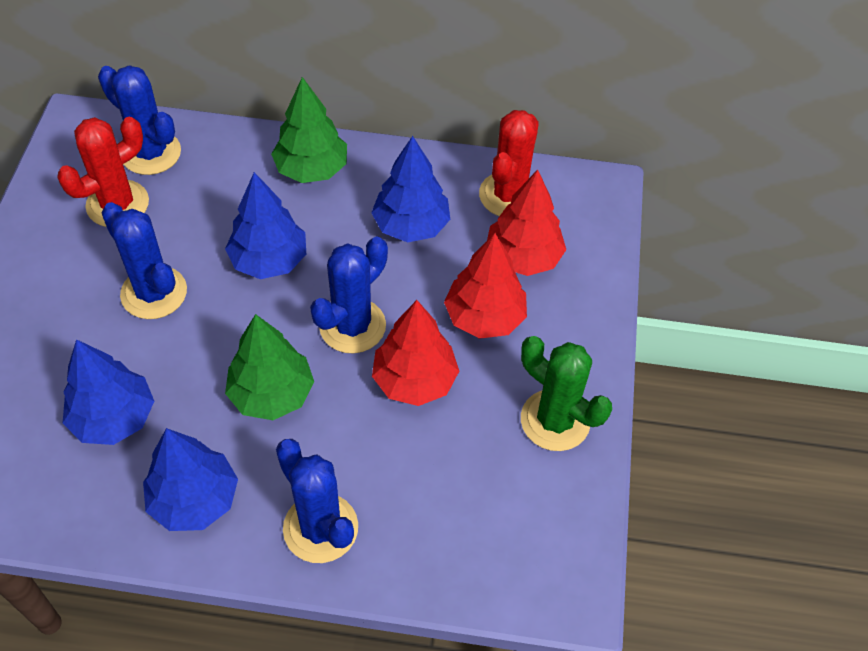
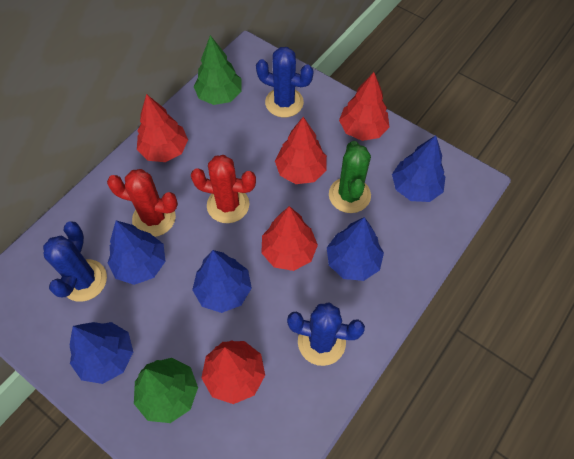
blue cactus: 4 -> 3
blue tree: 4 -> 5
red tree: 3 -> 5

